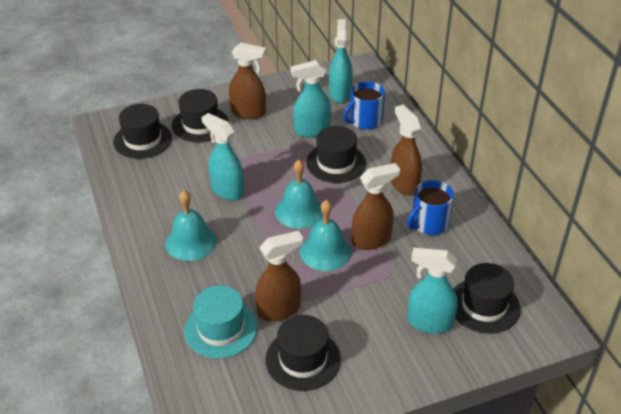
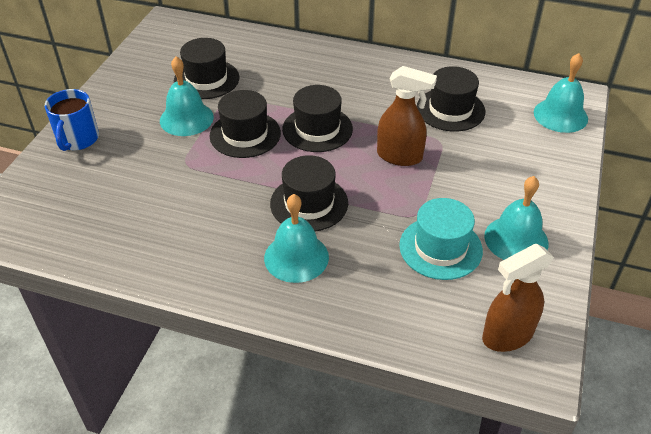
blue mug: 2 -> 1
brown spray bottle: 4 -> 2
turquoise bell: 3 -> 4
turquoise spray bottle: 4 -> 0

